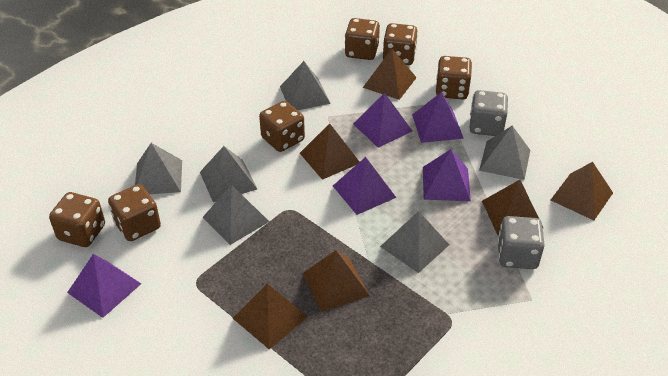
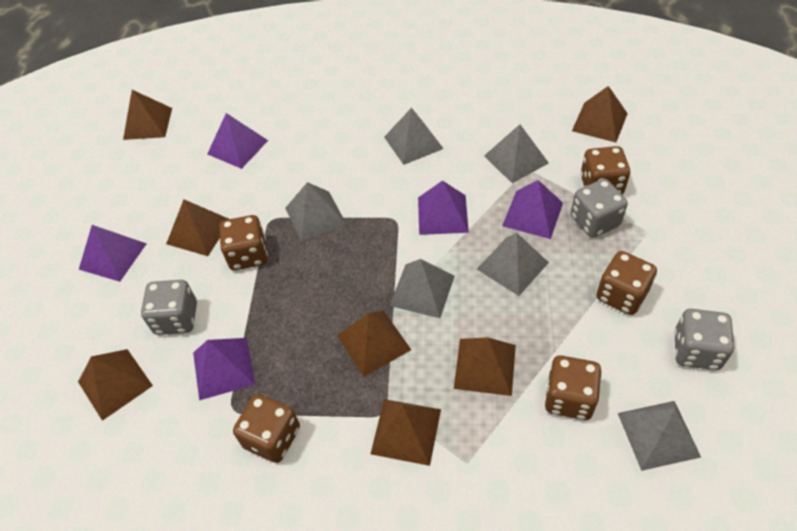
brown dice: 6 -> 5
brown pyramid: 6 -> 7
grey dice: 2 -> 3

